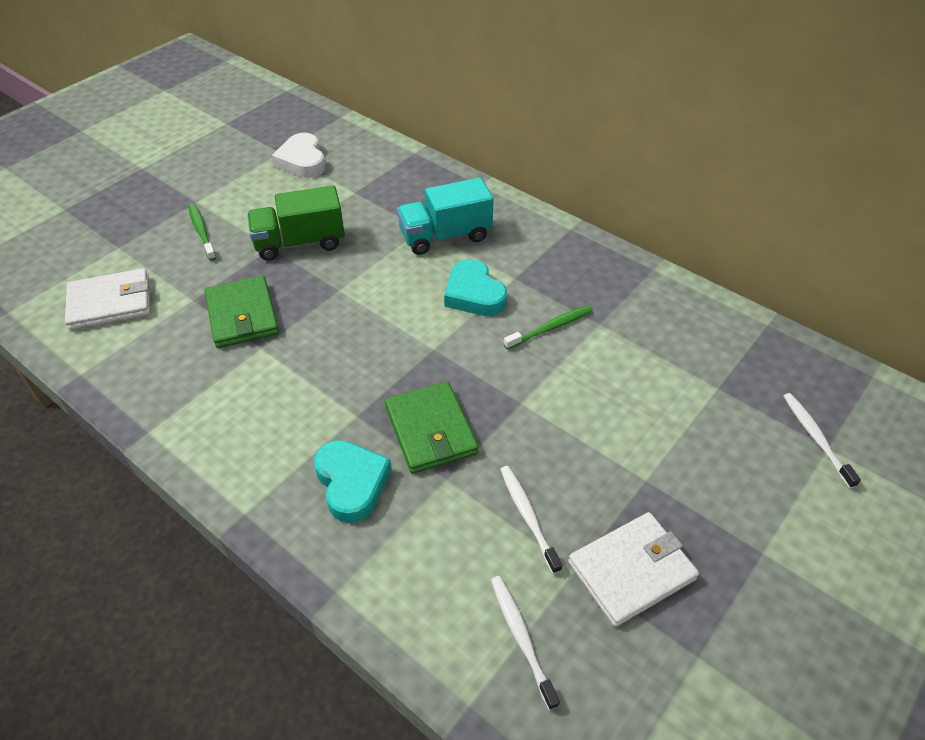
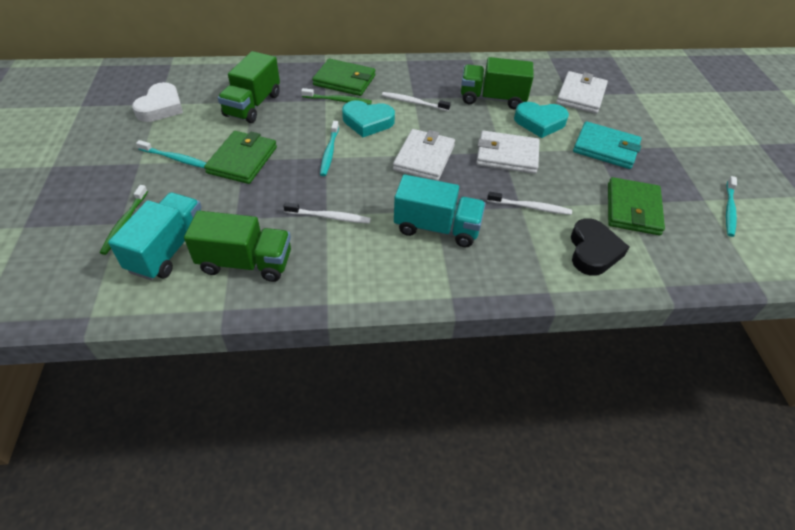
black heart: 0 -> 1
green truck: 1 -> 3
green wallet: 2 -> 3
turquoise toothbrush: 0 -> 3
turquoise truck: 1 -> 2
turquoise wallet: 0 -> 1
white wallet: 2 -> 3

